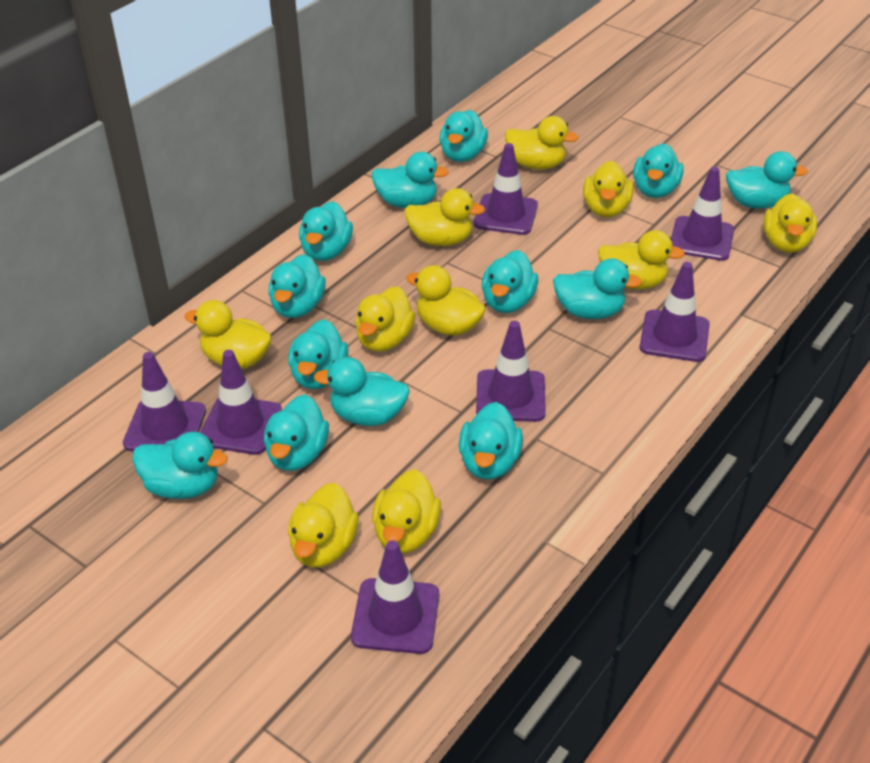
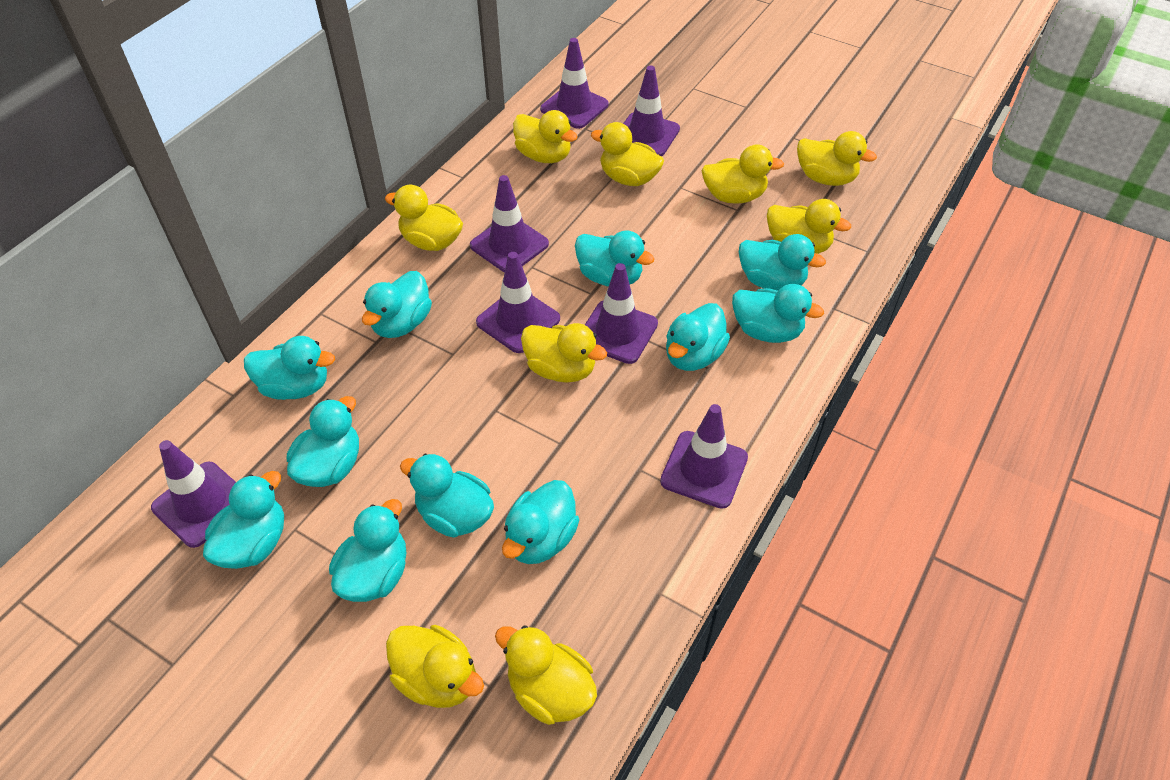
turquoise duck: 13 -> 11
yellow duck: 10 -> 9

